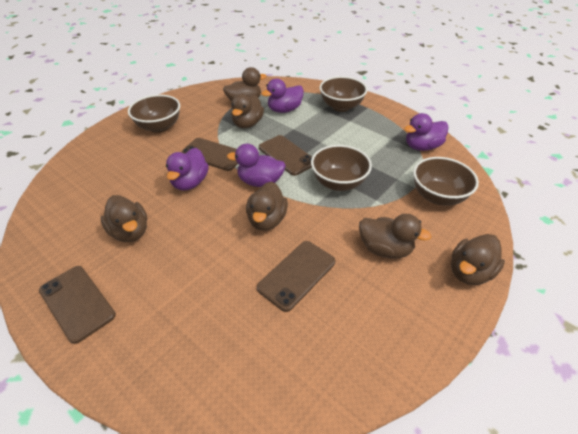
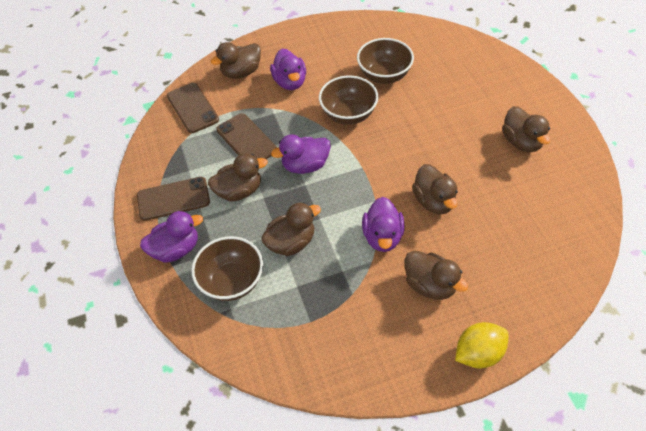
brown bowl: 4 -> 3
brown phone: 4 -> 3
yellow lemon: 0 -> 1

